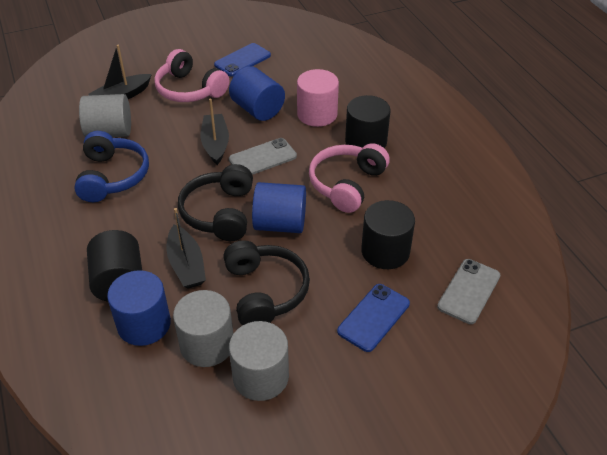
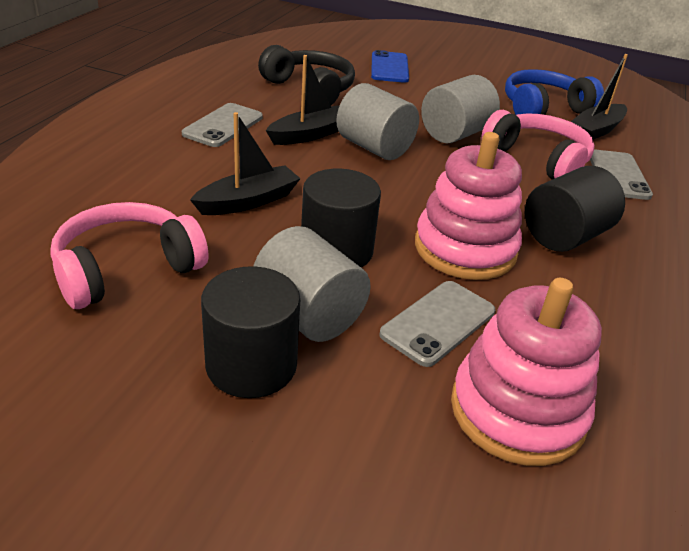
black headphones: 2 -> 1
blue cylinder: 3 -> 0
blue phone: 2 -> 1
grey phone: 2 -> 3
pink cylinder: 1 -> 0
pink stacking toy: 0 -> 2

